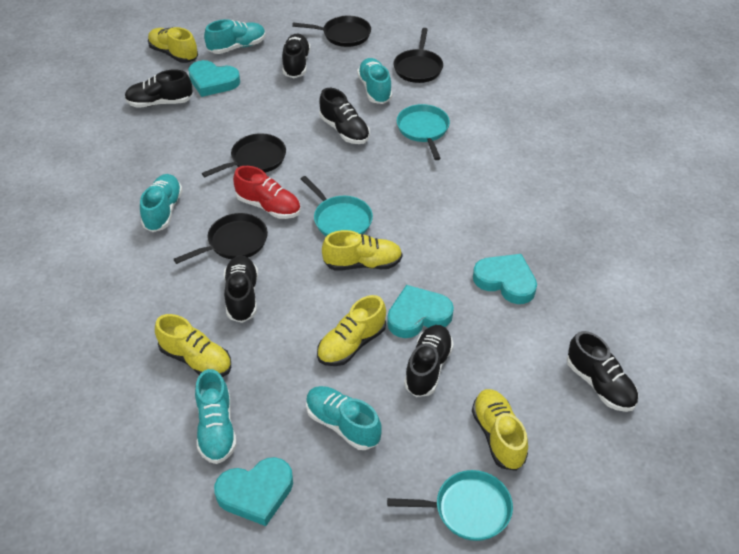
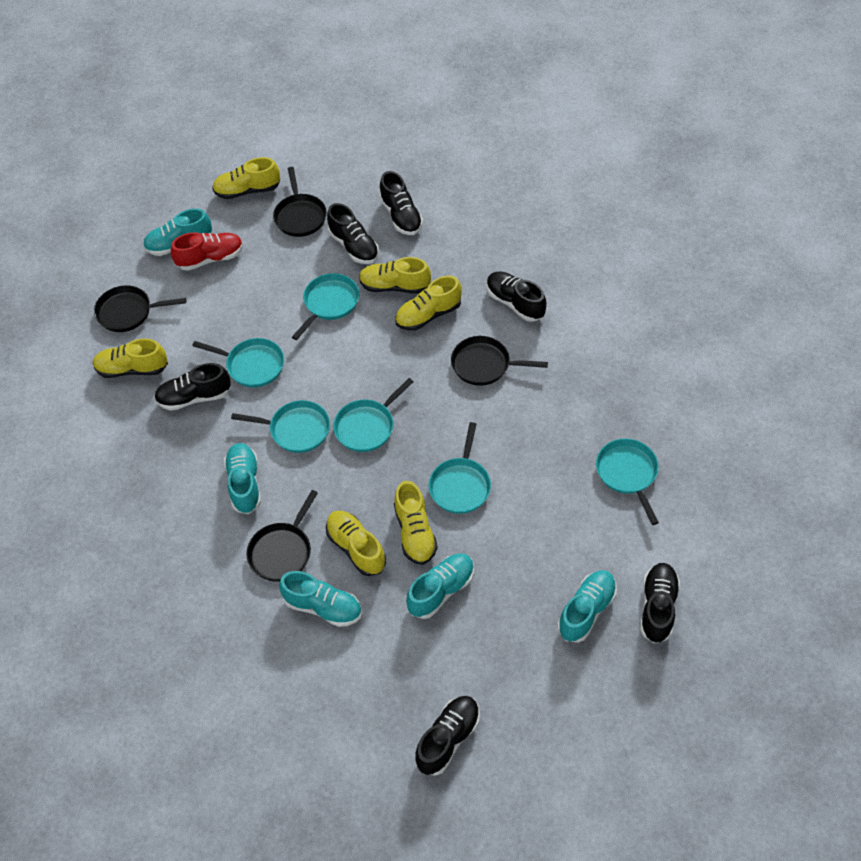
turquoise heart: 4 -> 0
turquoise pan: 3 -> 6
yellow shoe: 5 -> 6

